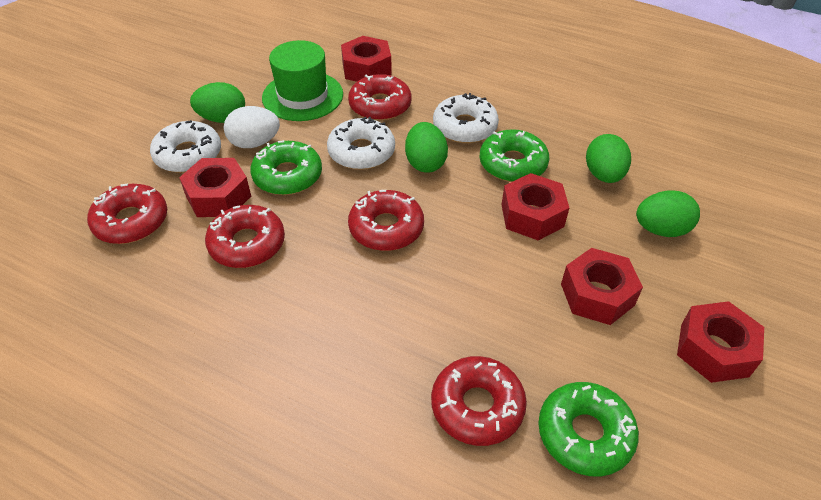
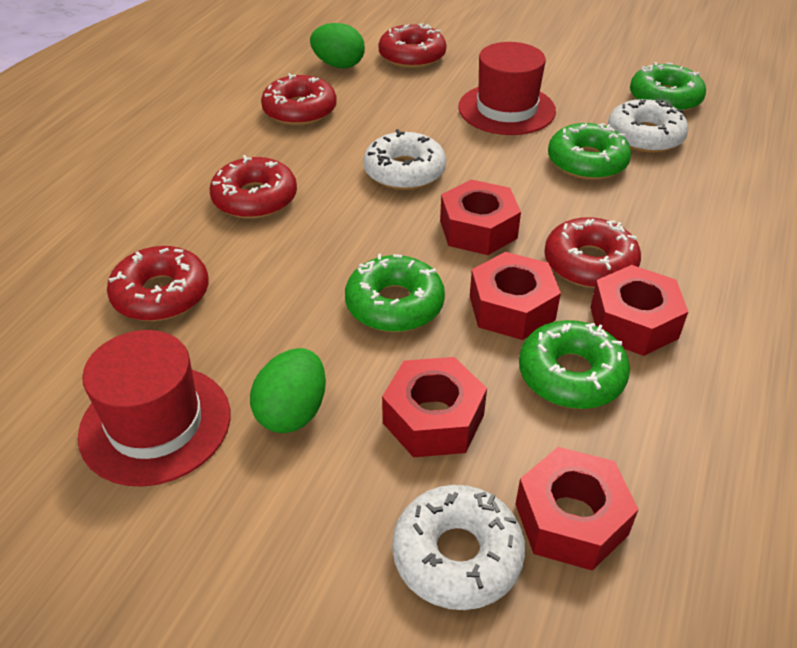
green donut: 3 -> 4
green egg: 4 -> 2
green hat: 1 -> 0
red hat: 0 -> 2
white egg: 1 -> 0

